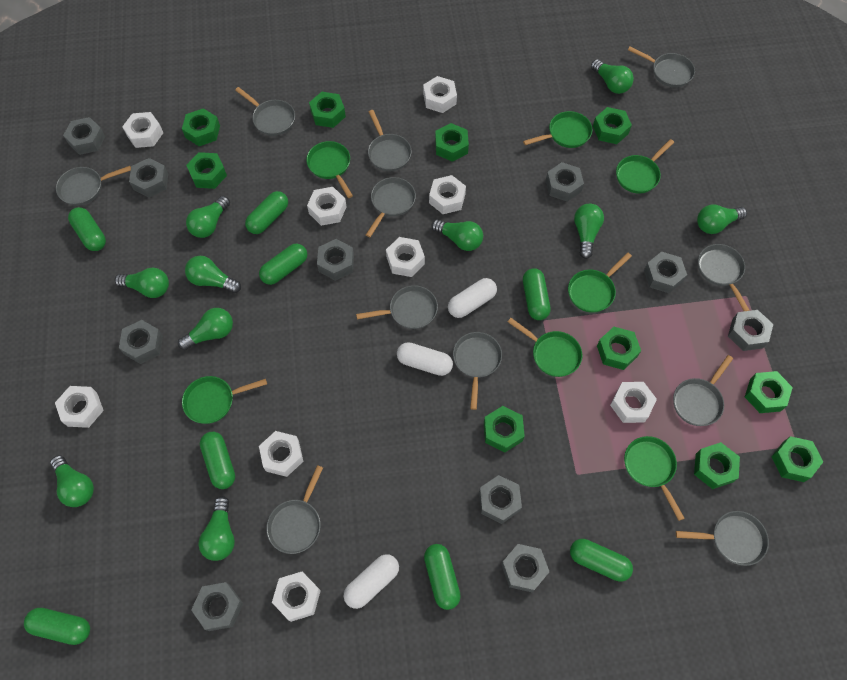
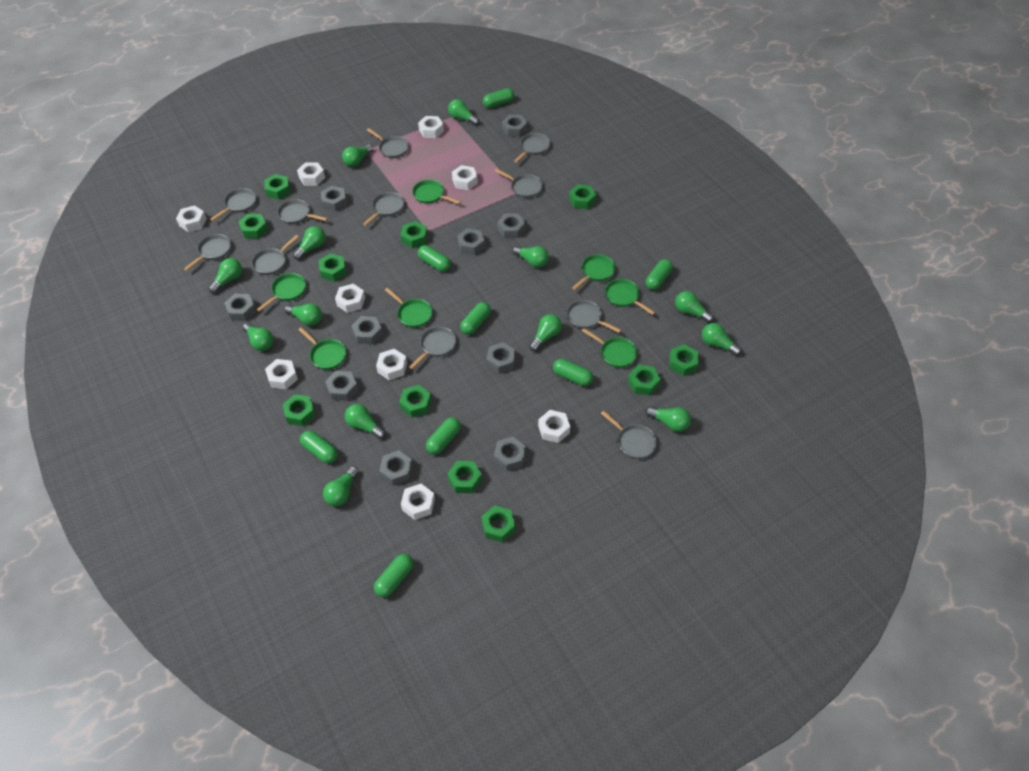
green light bulb: 10 -> 13
green nut: 10 -> 11
white capsule: 3 -> 0

